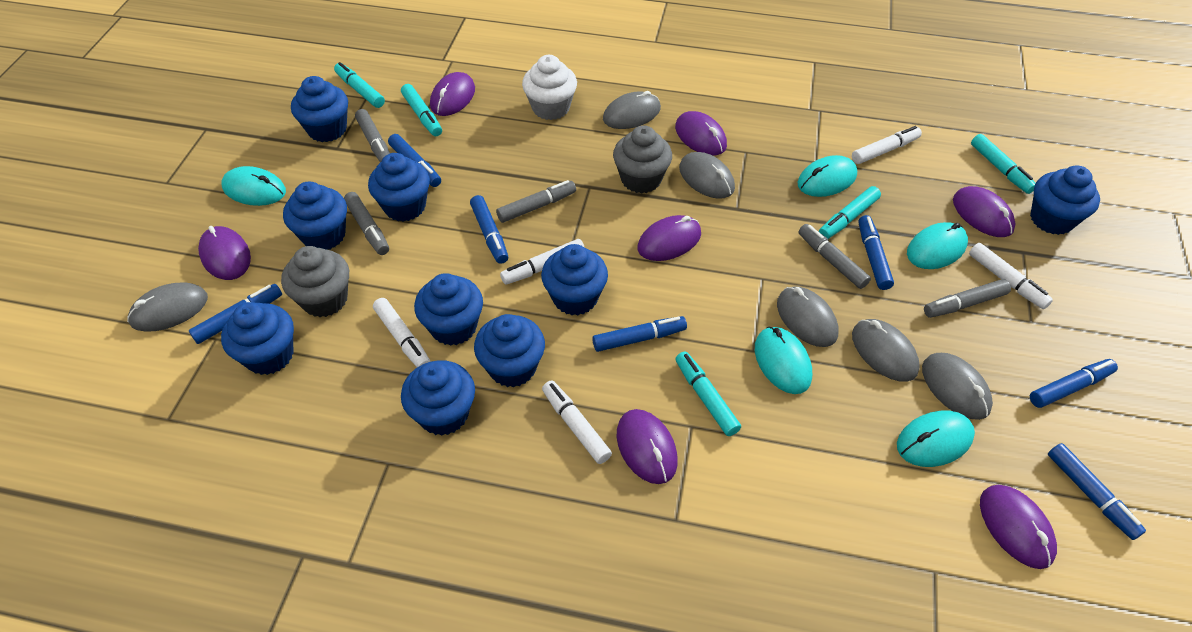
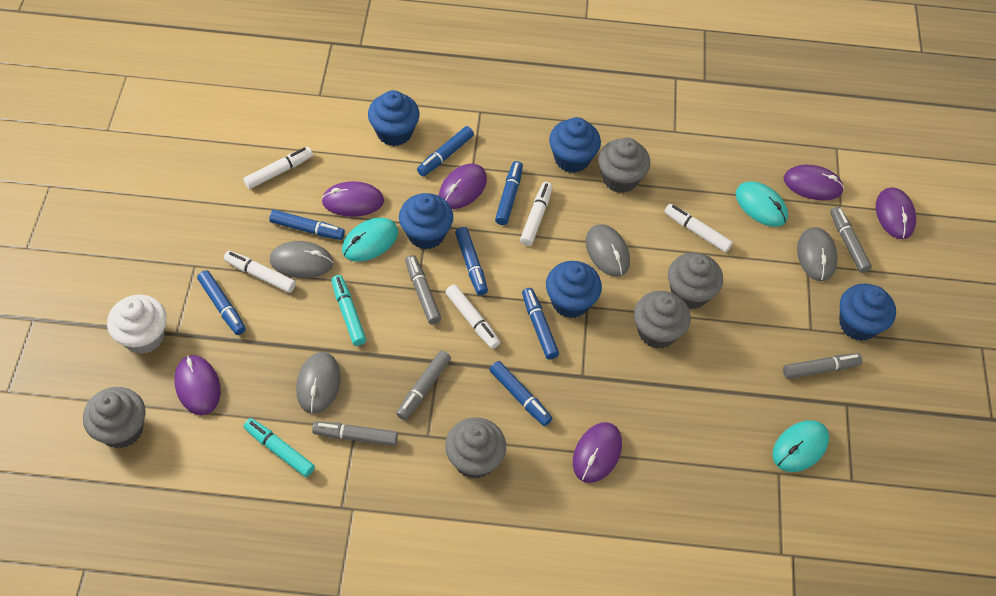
blue cupcake: 9 -> 5
grey cupcake: 2 -> 5
grey mouse: 6 -> 4
purple mouse: 7 -> 6
turquoise marker: 5 -> 2
turquoise mouse: 5 -> 3

